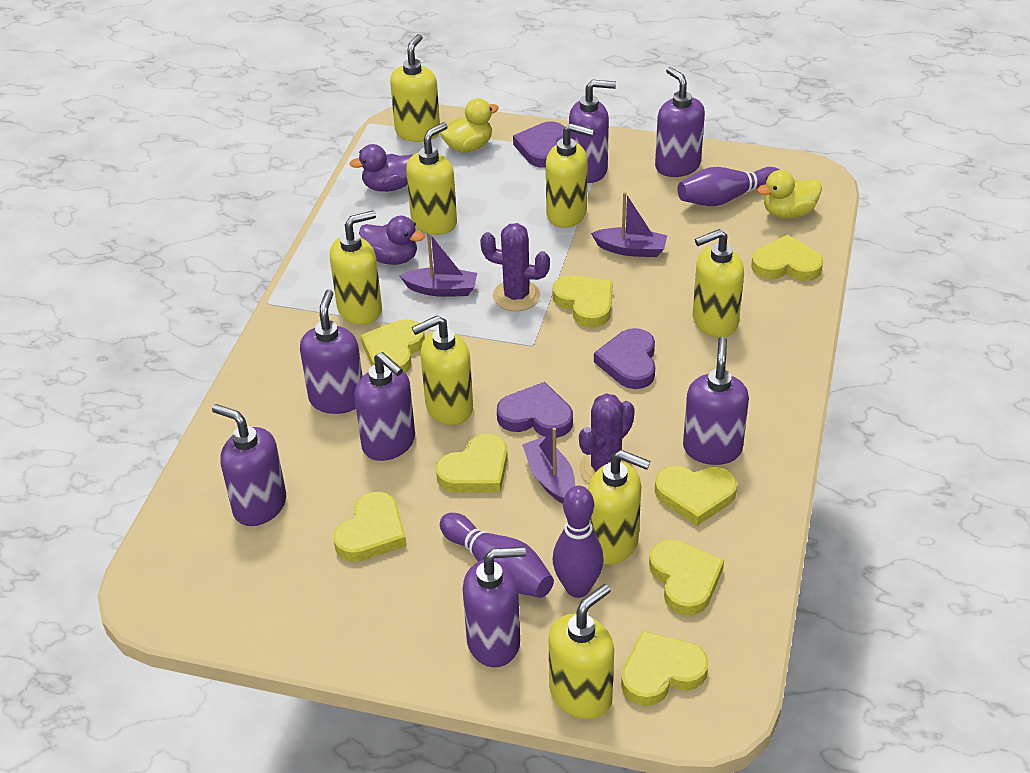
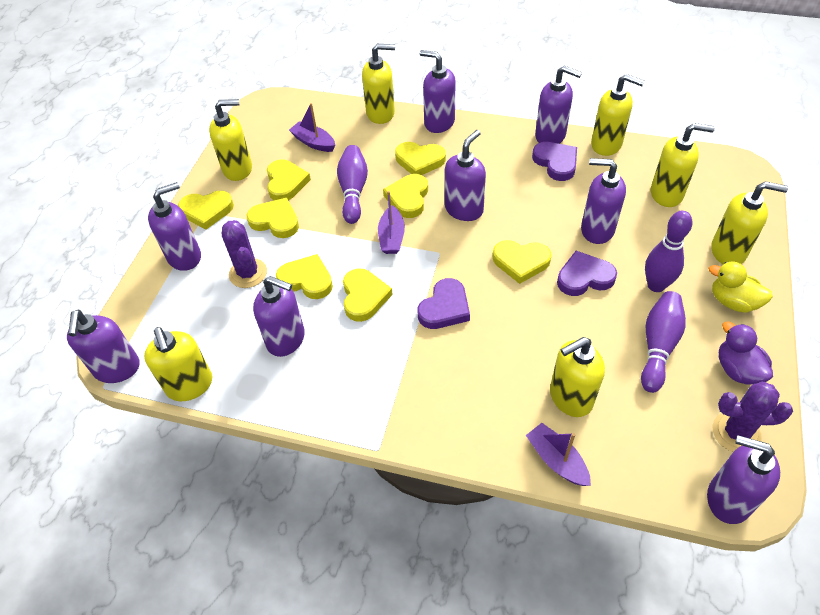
purple duck: 2 -> 1
purple soap dispenser: 7 -> 8
yellow duck: 2 -> 1
yellow soap dispenser: 8 -> 7

